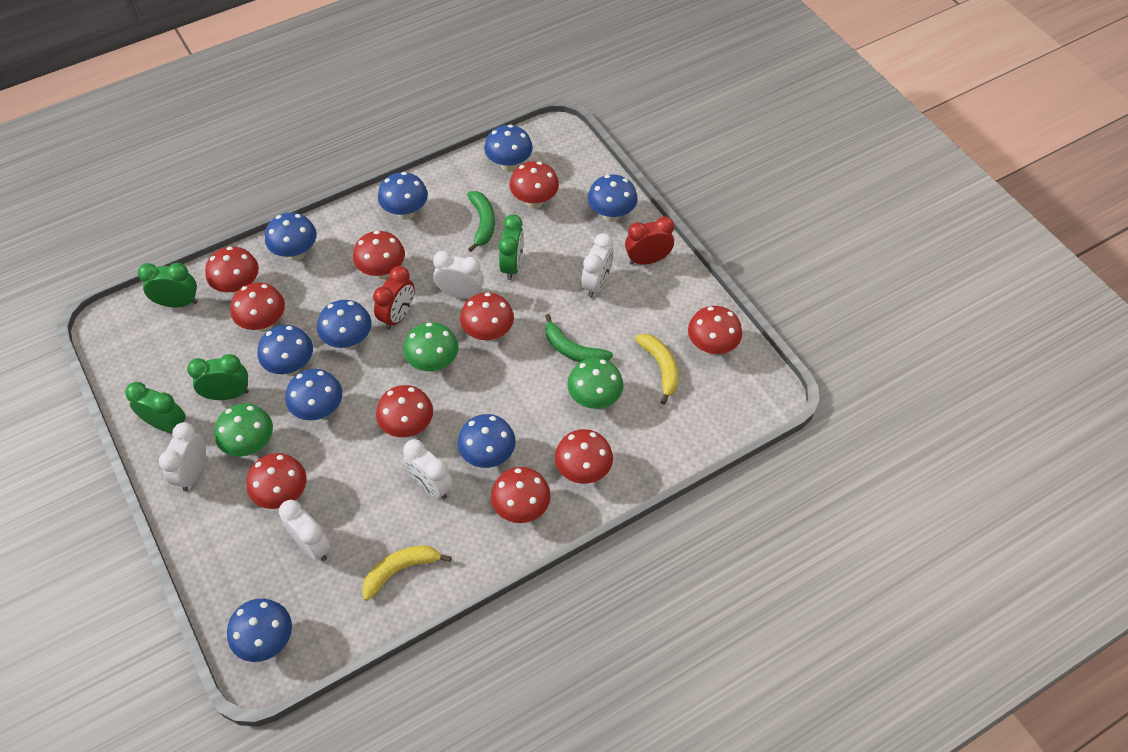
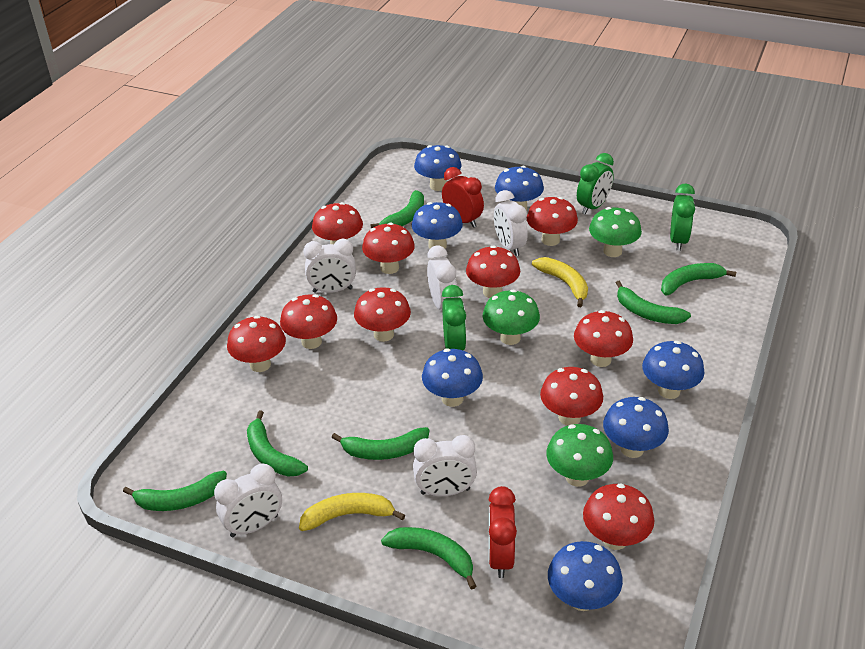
blue mushroom: 9 -> 7
green banana: 2 -> 7
green clock: 4 -> 3

